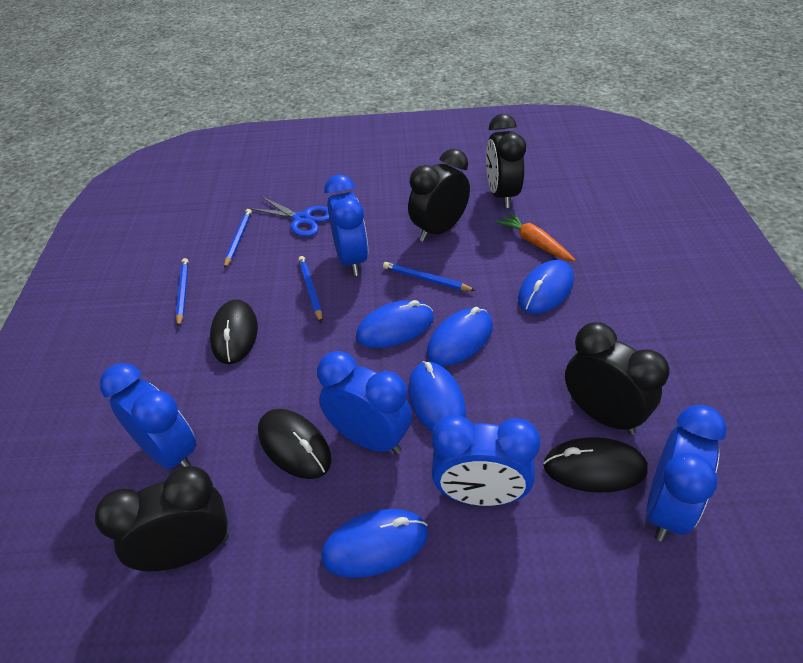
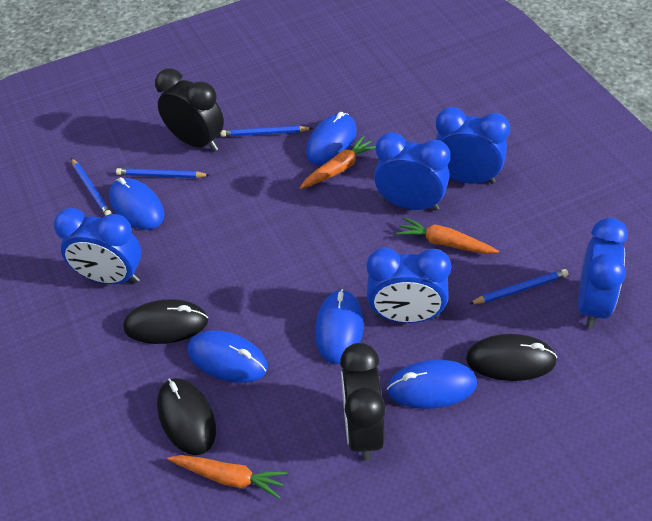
black clock: 4 -> 2
blue scissors: 1 -> 0
orange carrot: 1 -> 3

